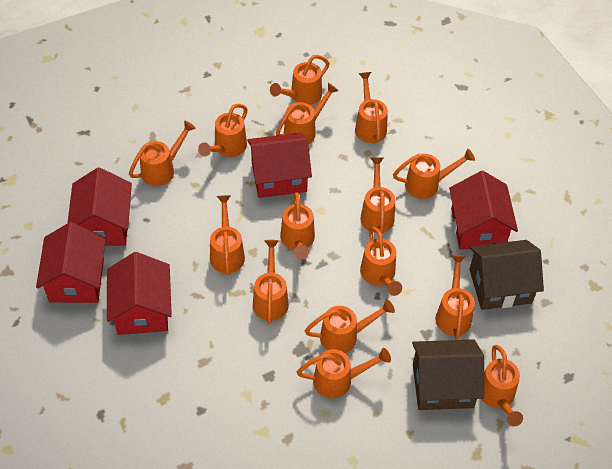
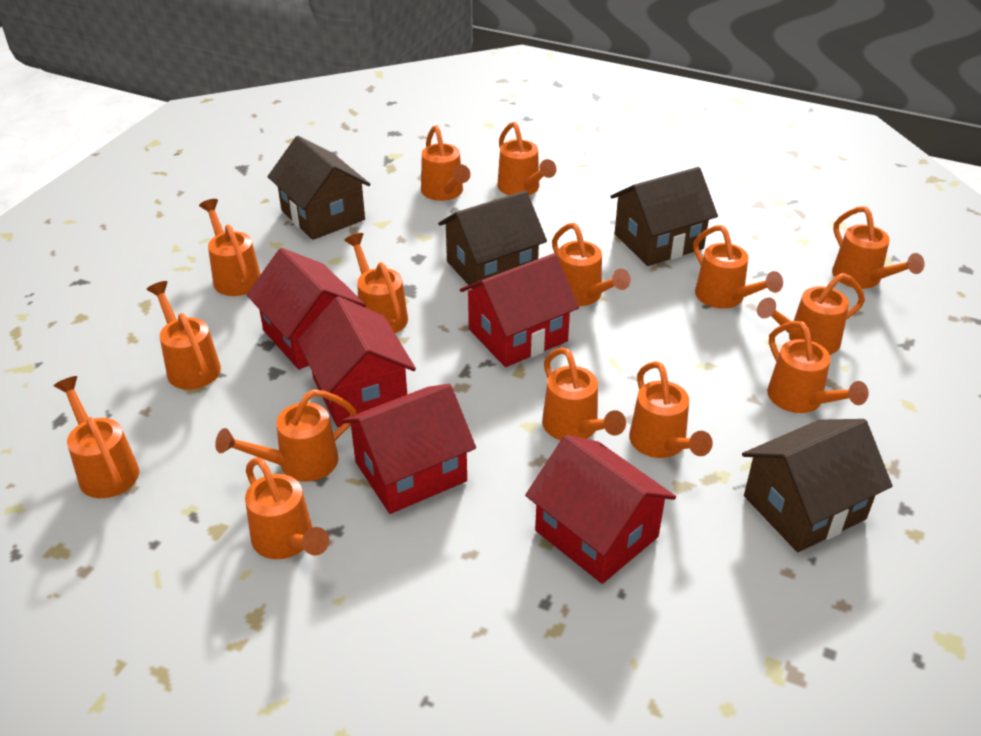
brown house: 2 -> 4

